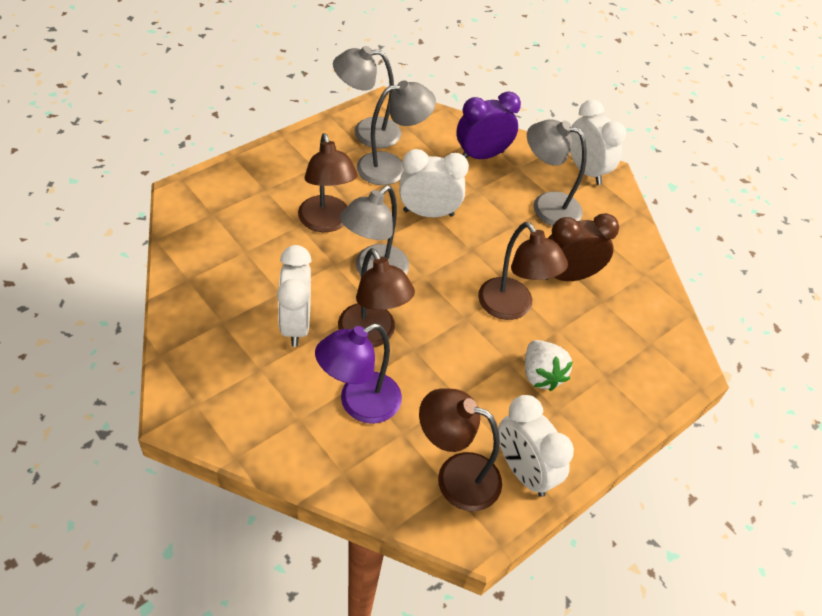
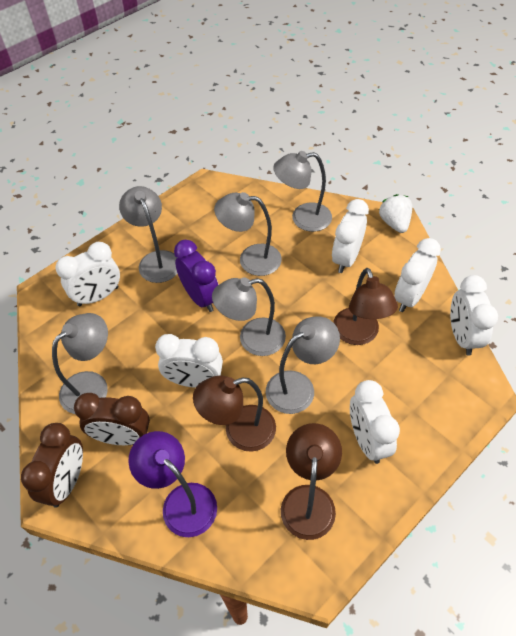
brown clock: 1 -> 2
brown lamp: 4 -> 3
grey lamp: 4 -> 6
white clock: 4 -> 6

